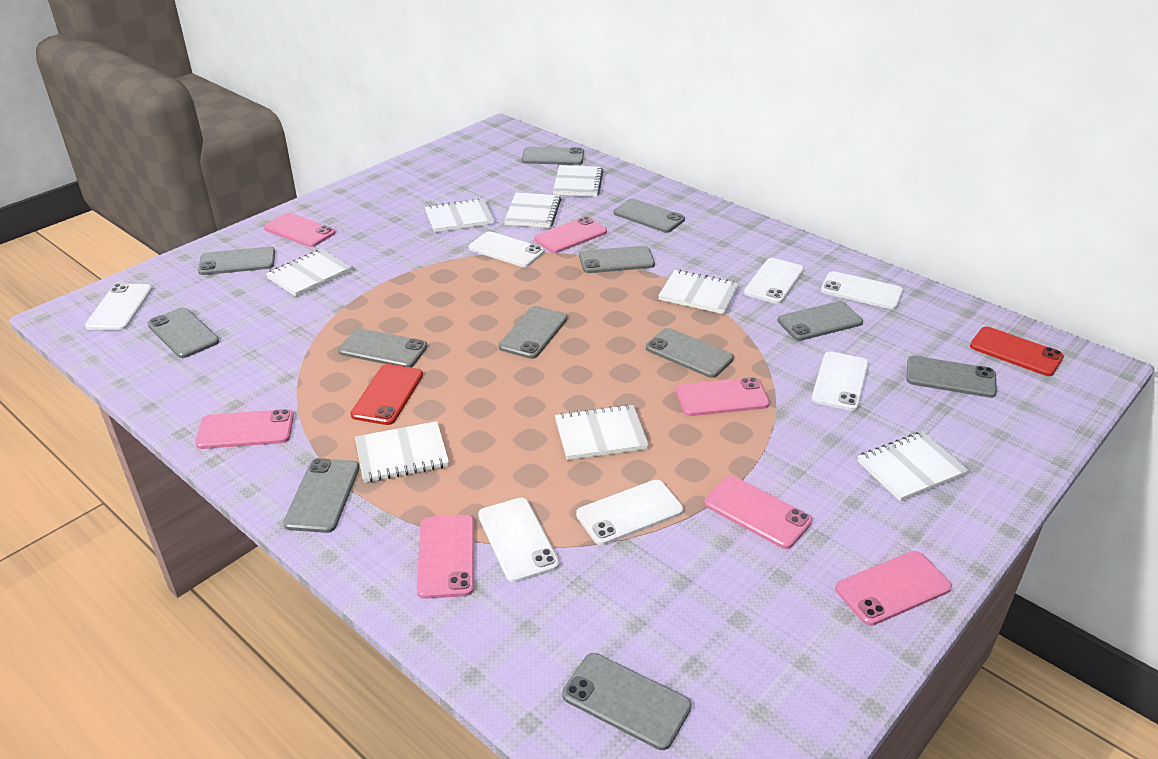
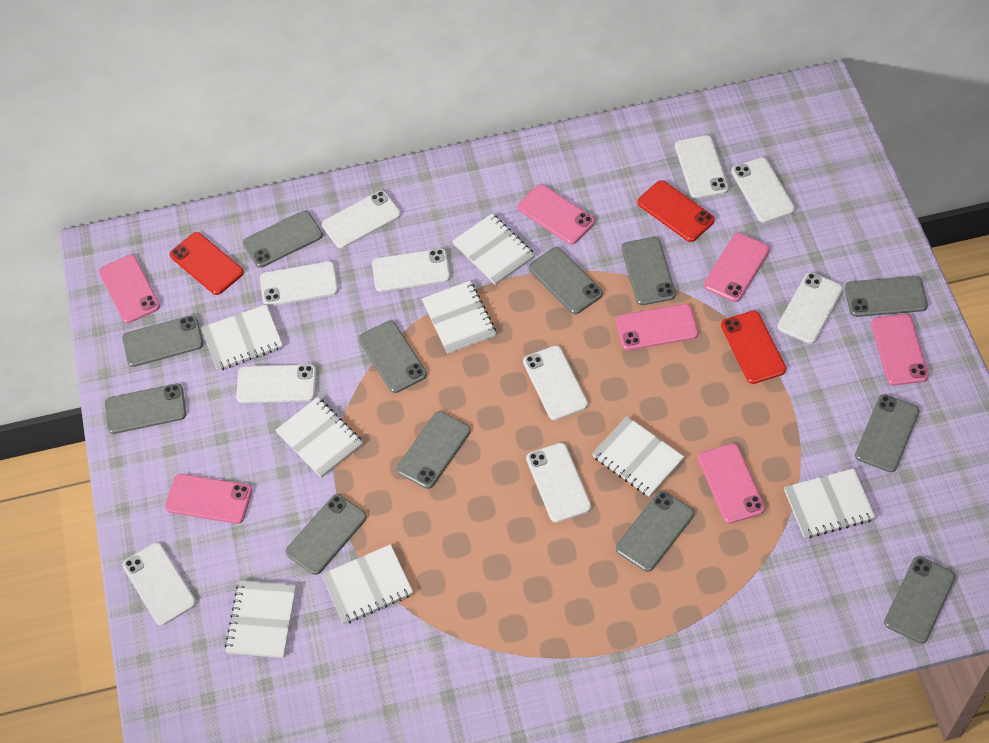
red phone: 2 -> 3
white phone: 7 -> 10

